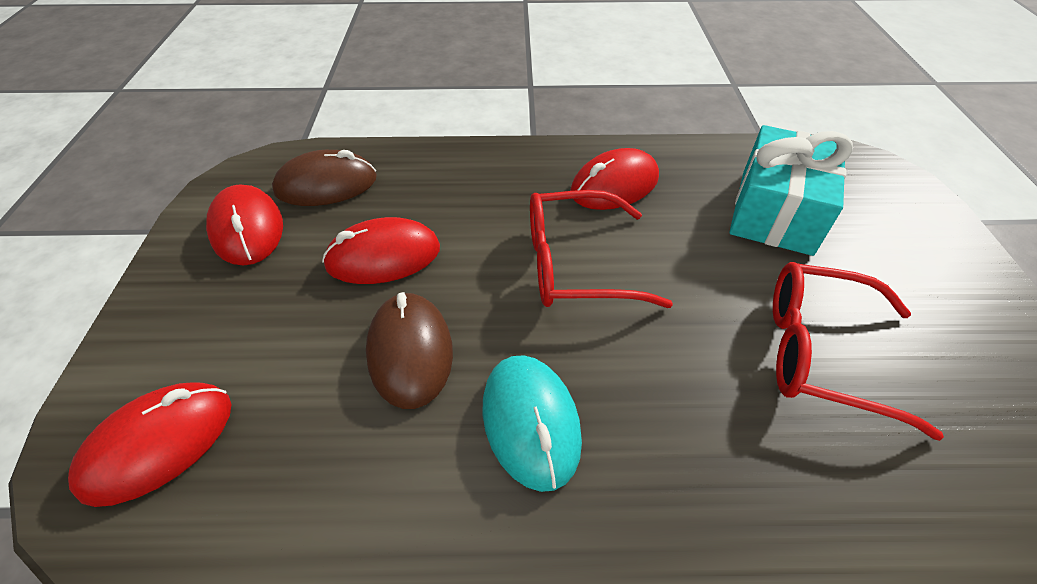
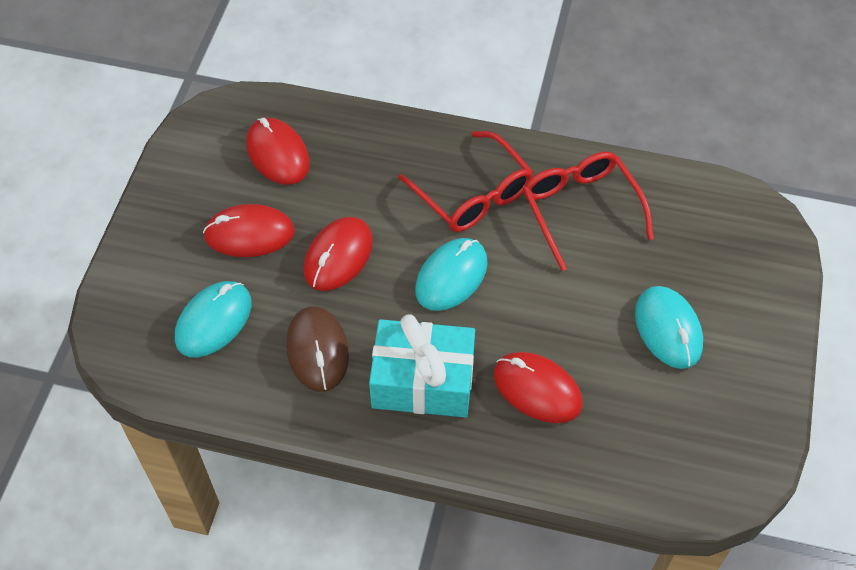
brown mouse: 2 -> 1
turquoise mouse: 1 -> 3

